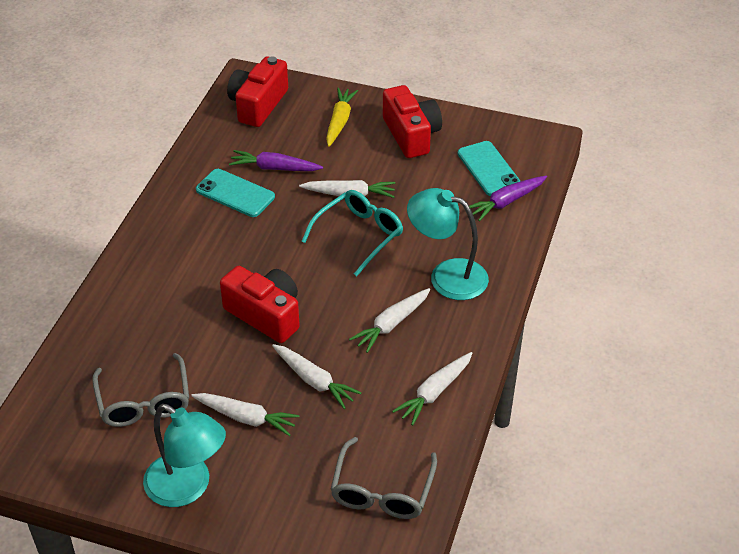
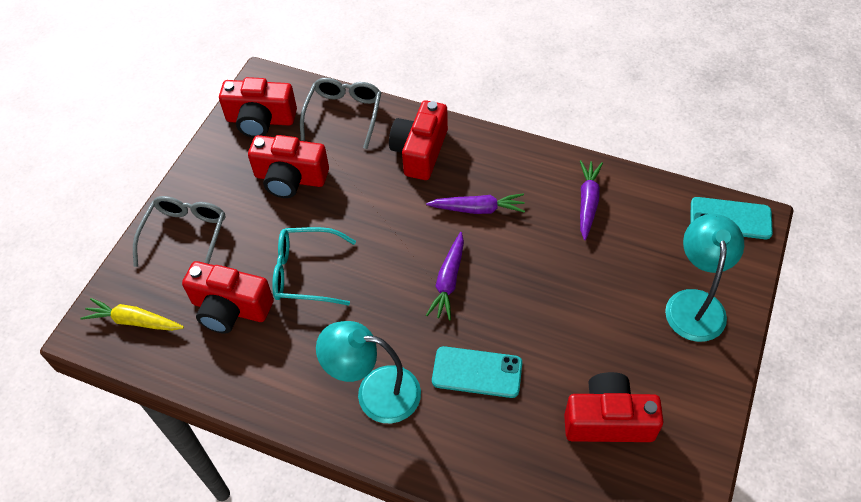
purple carrot: 2 -> 3
red camera: 3 -> 5
white carrot: 5 -> 0

